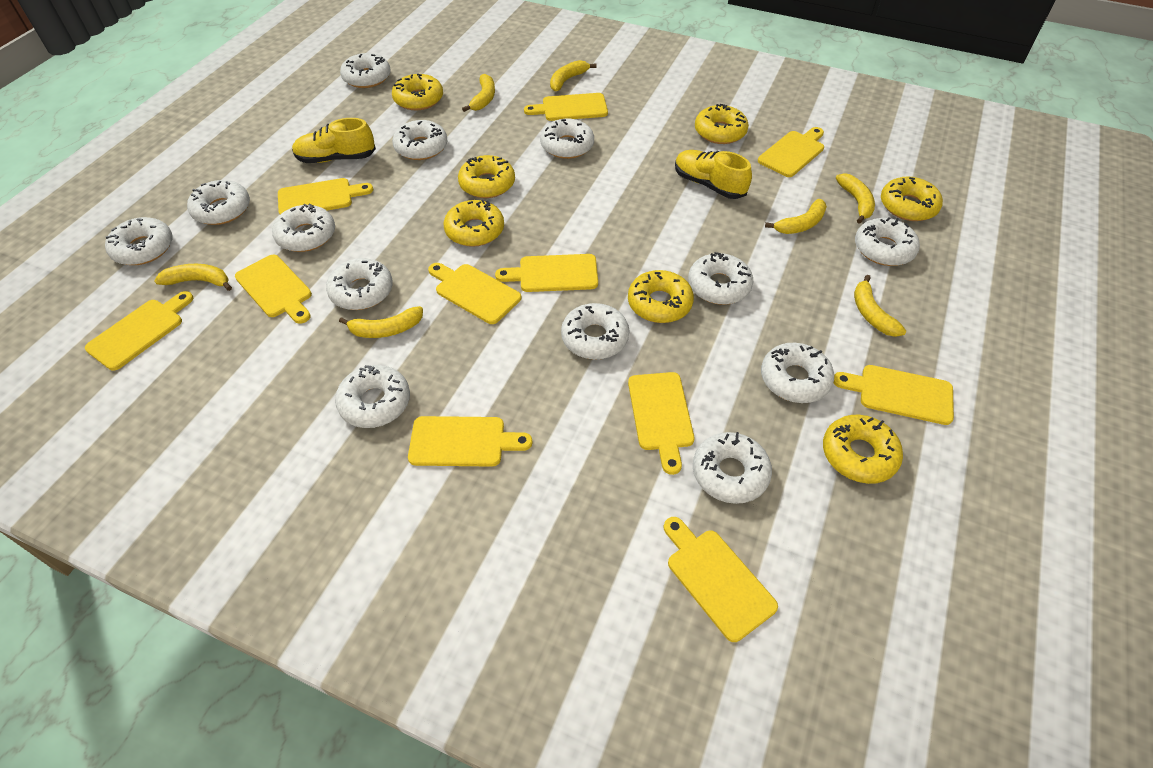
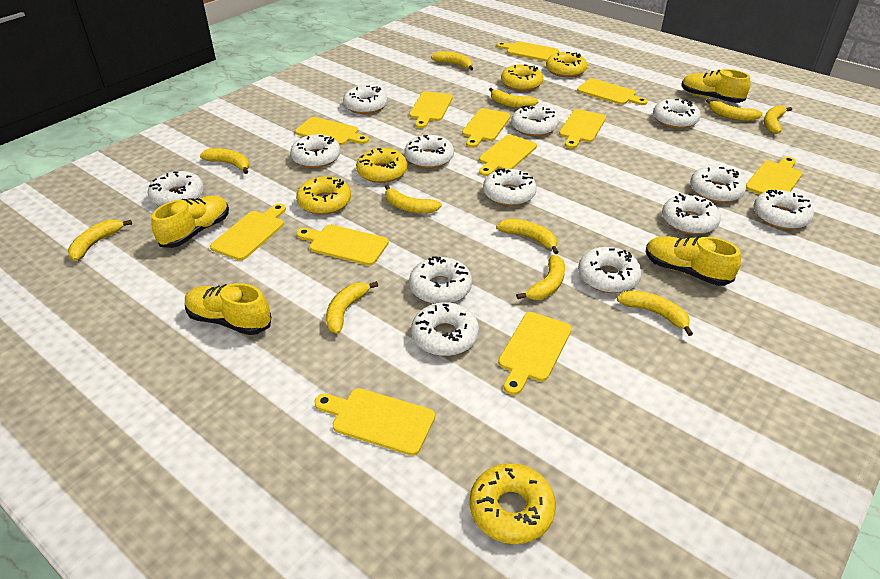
yellow banana: 7 -> 11
yellow cutting board: 11 -> 12
yellow donut: 7 -> 5
yellow shoe: 2 -> 4

